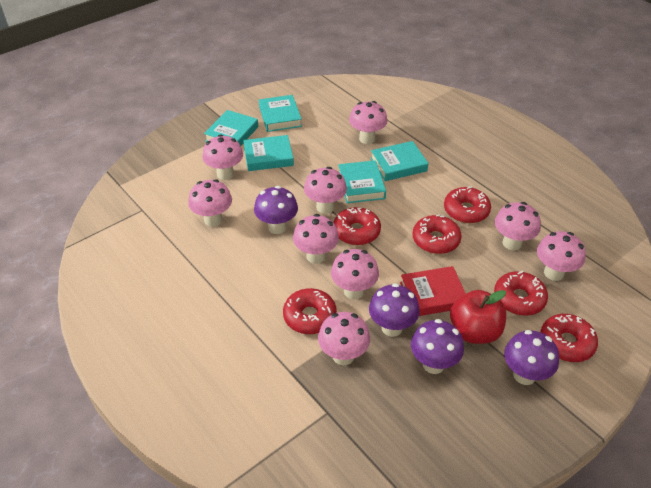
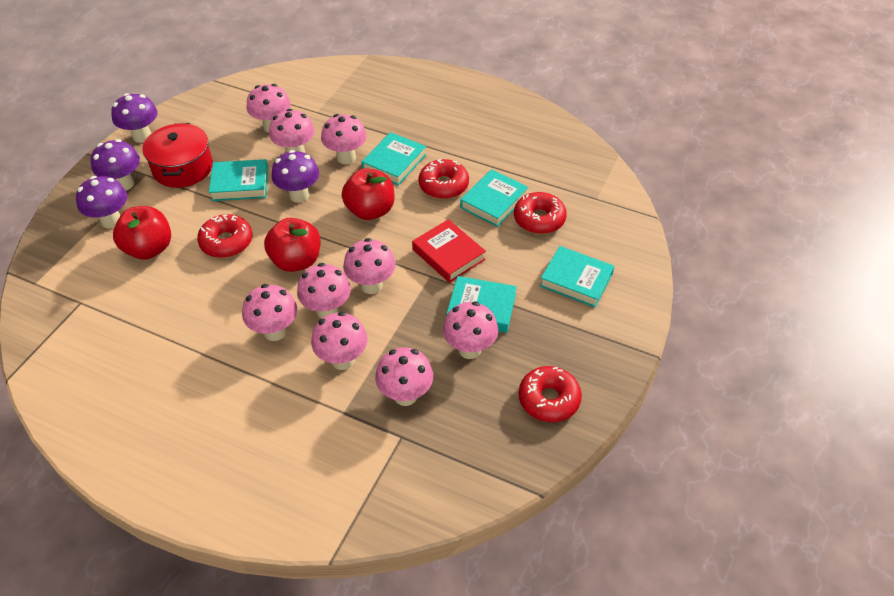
red apple: 1 -> 3
red donut: 6 -> 4
red pot: 0 -> 1

